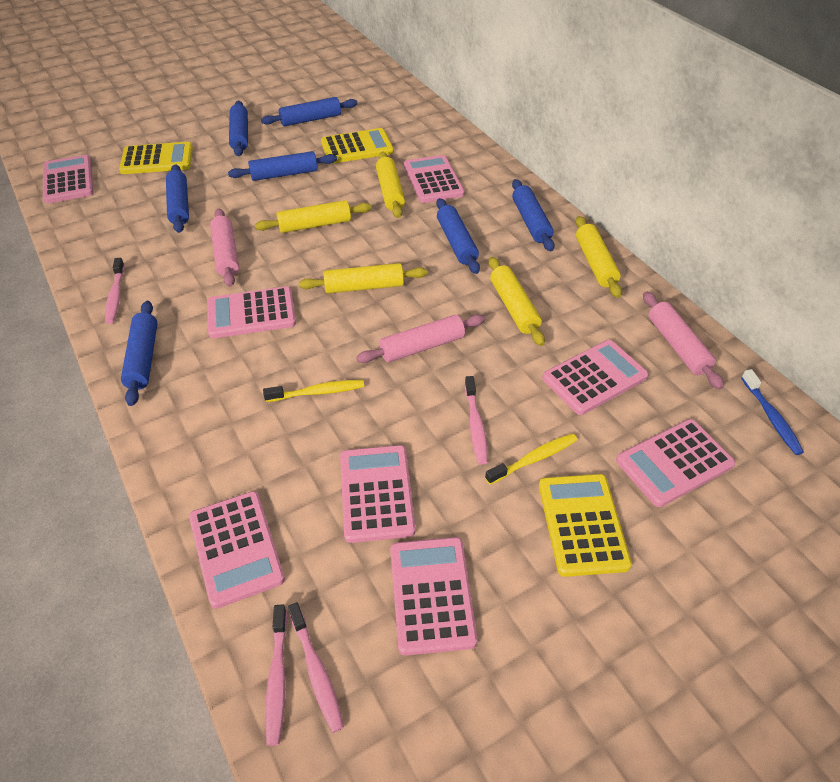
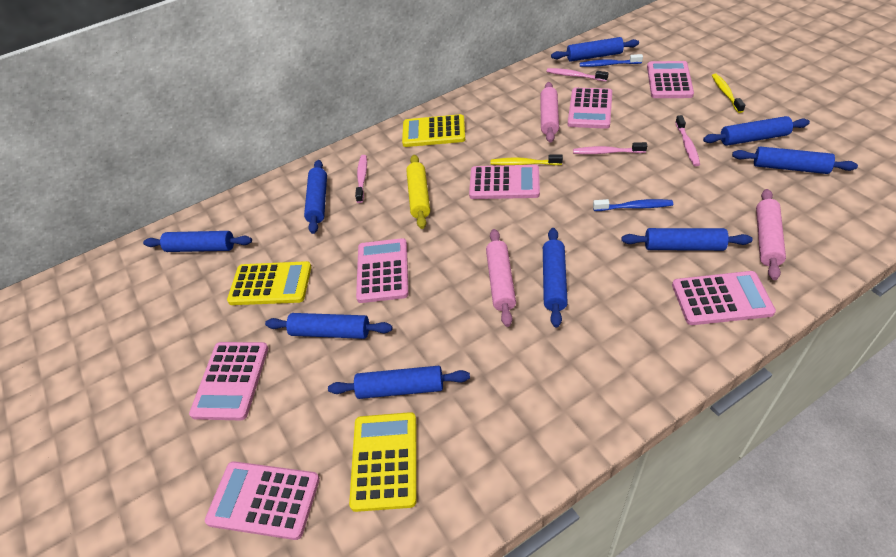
blue rolling pin: 7 -> 9
blue toothbrush: 1 -> 2
pink calculator: 8 -> 7
yellow rolling pin: 5 -> 1

